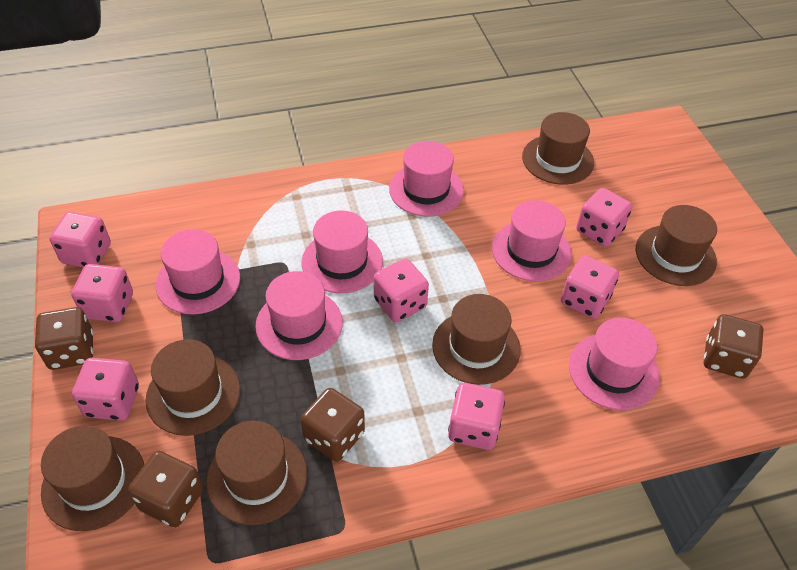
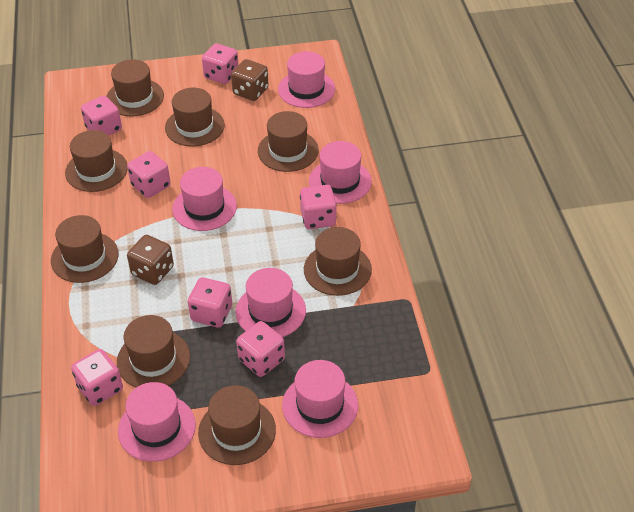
brown dice: 4 -> 2
brown hat: 6 -> 8

